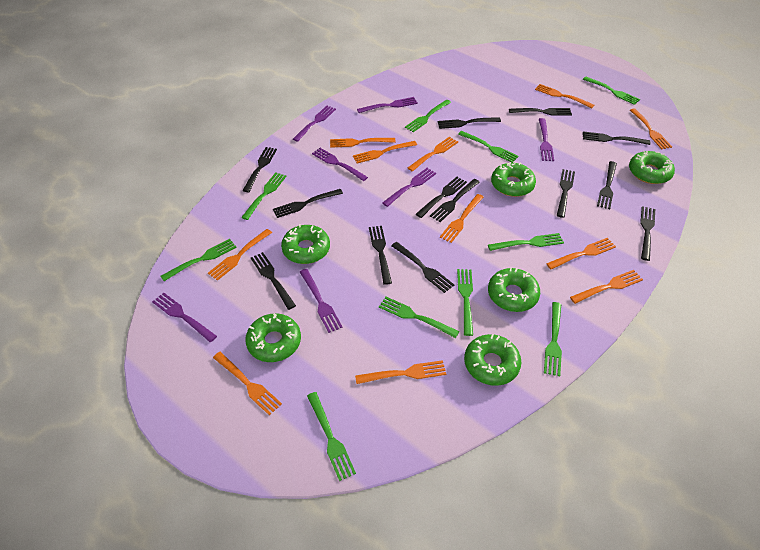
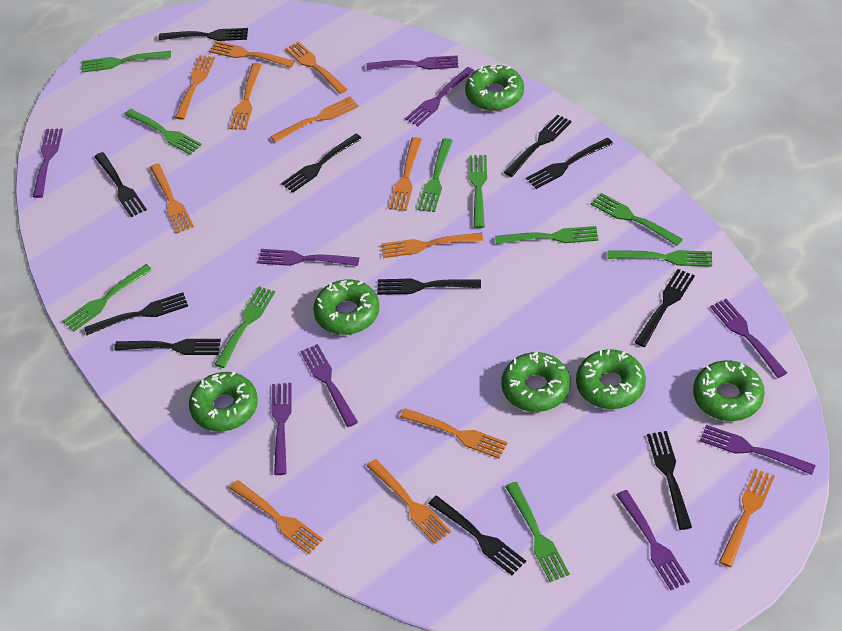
black fork: 13 -> 11
orange fork: 11 -> 12
purple fork: 7 -> 9

